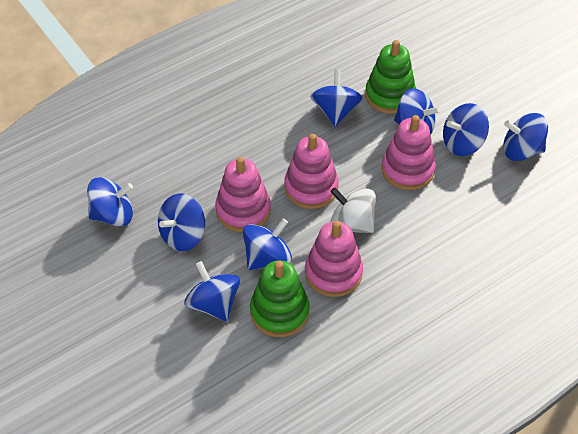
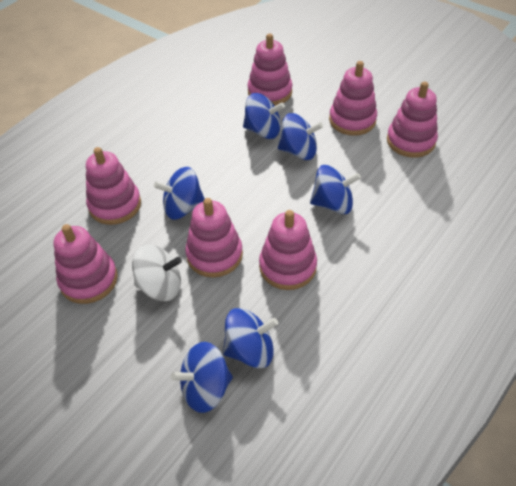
blue spinning top: 8 -> 6
green stacking toy: 2 -> 0
pink stacking toy: 4 -> 7

